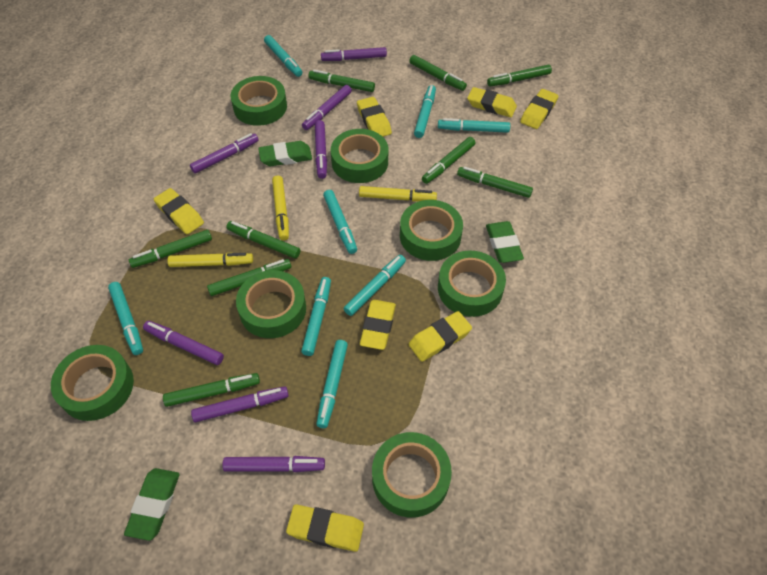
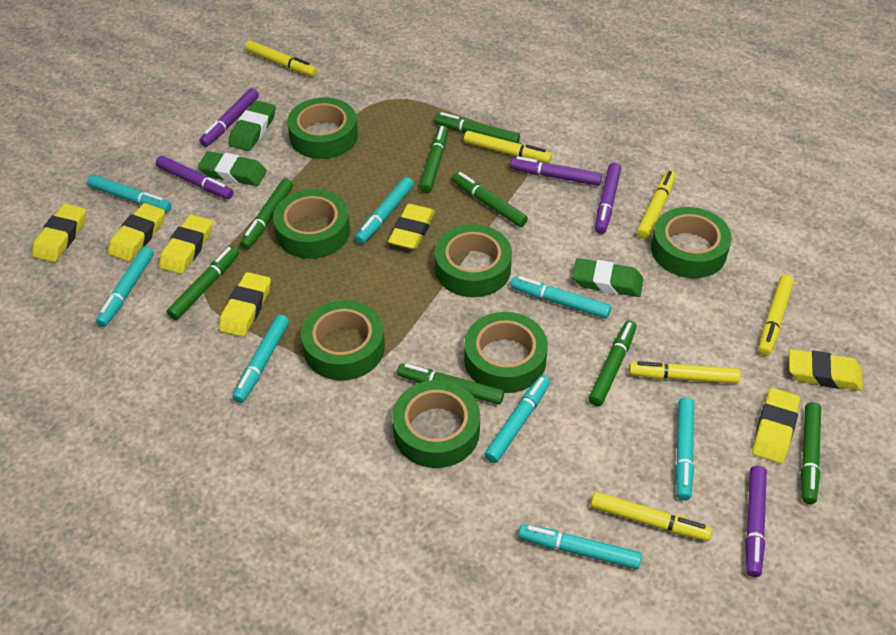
green marker: 9 -> 8
purple marker: 7 -> 5
yellow marker: 3 -> 6

